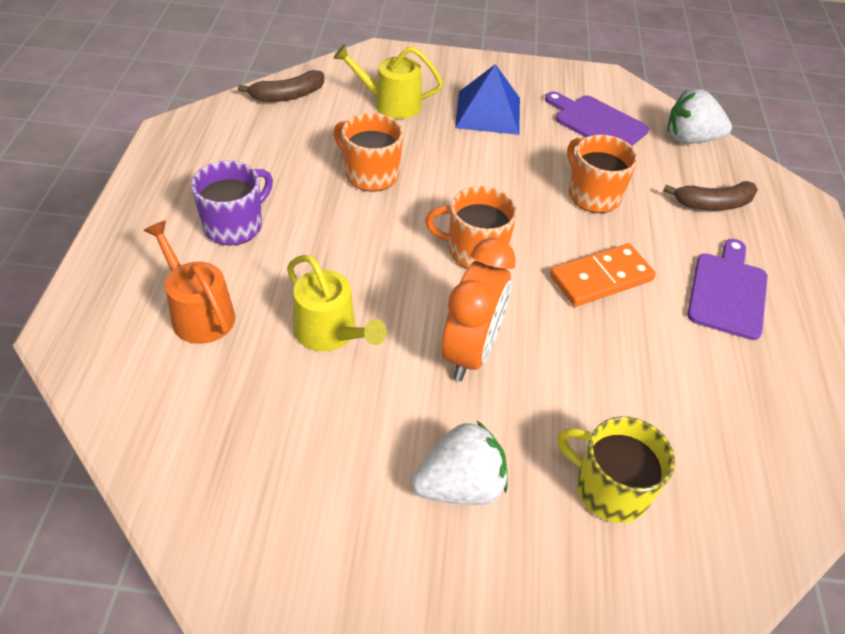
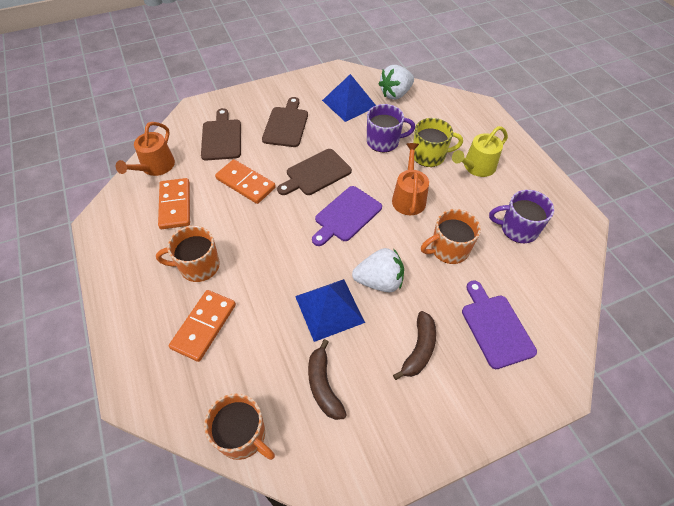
blue pyramid: 1 -> 2
brown cutting board: 0 -> 3
orange clock: 1 -> 0
orange domino: 1 -> 3
orange watering can: 1 -> 2
purple mug: 1 -> 2
yellow watering can: 2 -> 1

